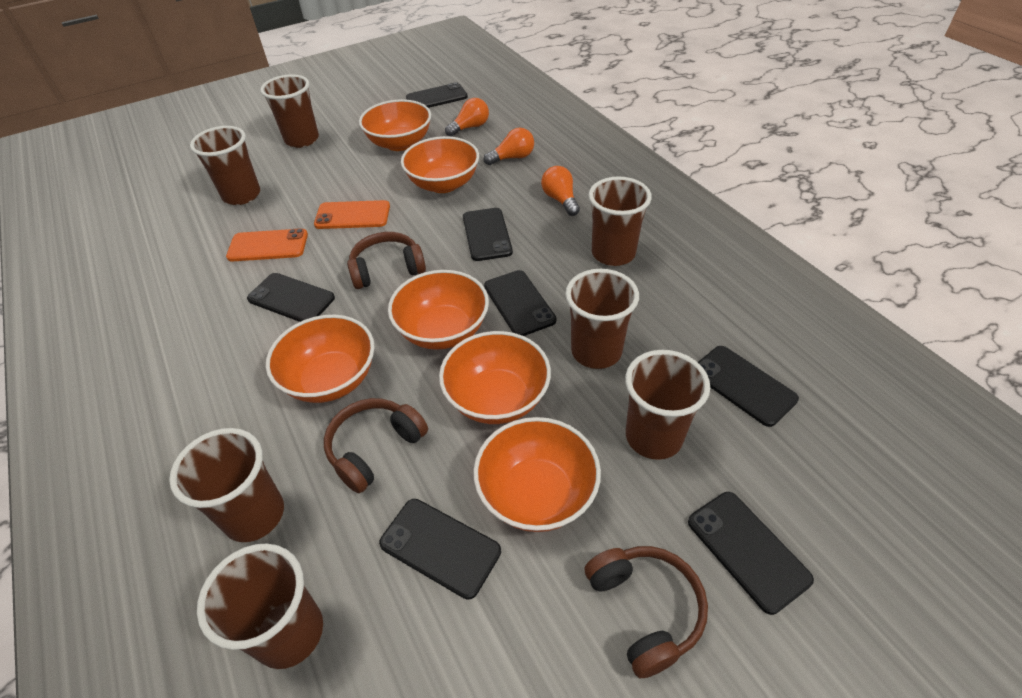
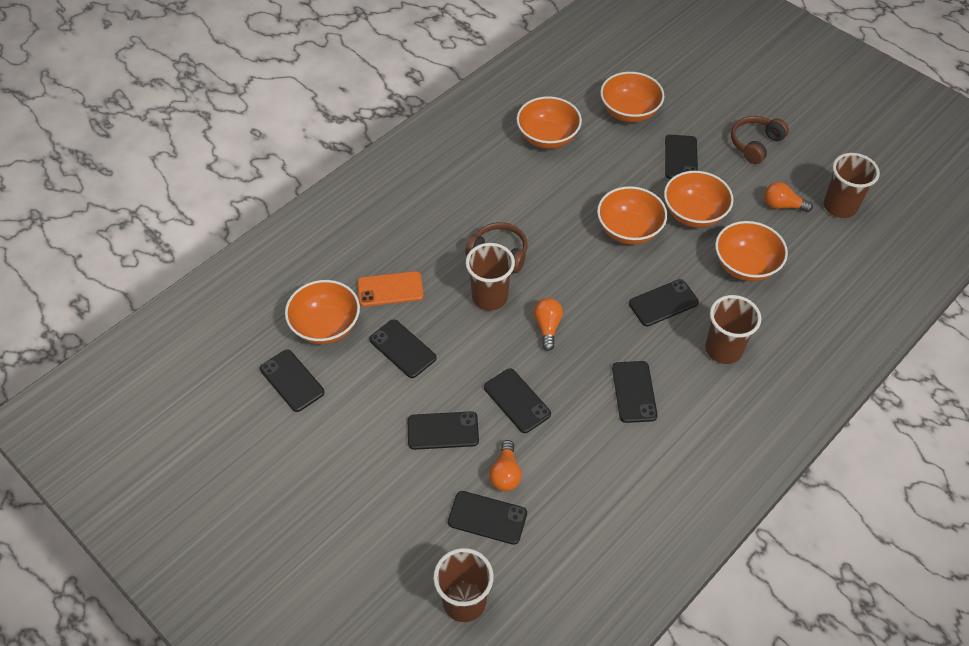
black phone: 7 -> 8
brown cup: 7 -> 4
brown headphones: 3 -> 2
orange phone: 2 -> 1

